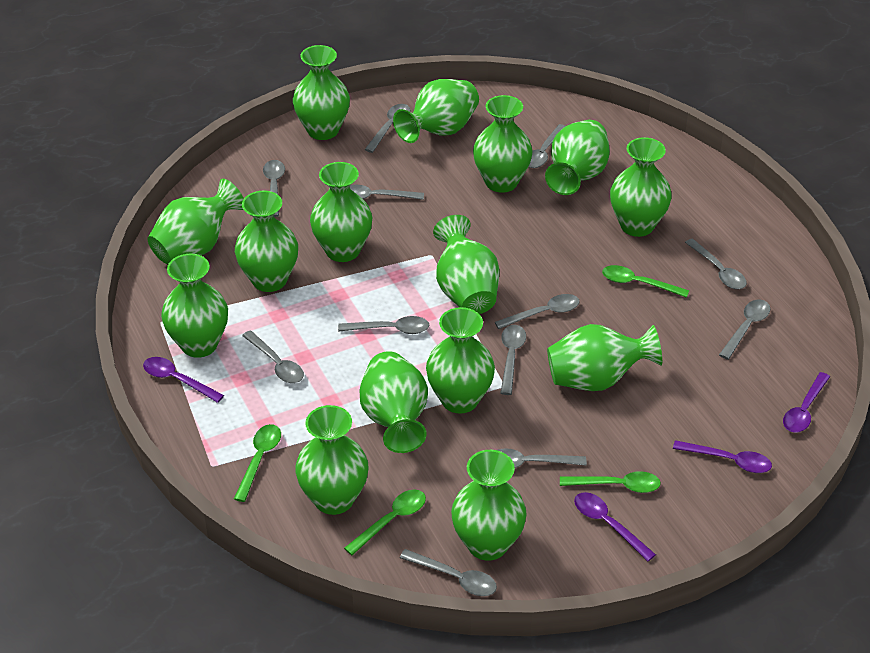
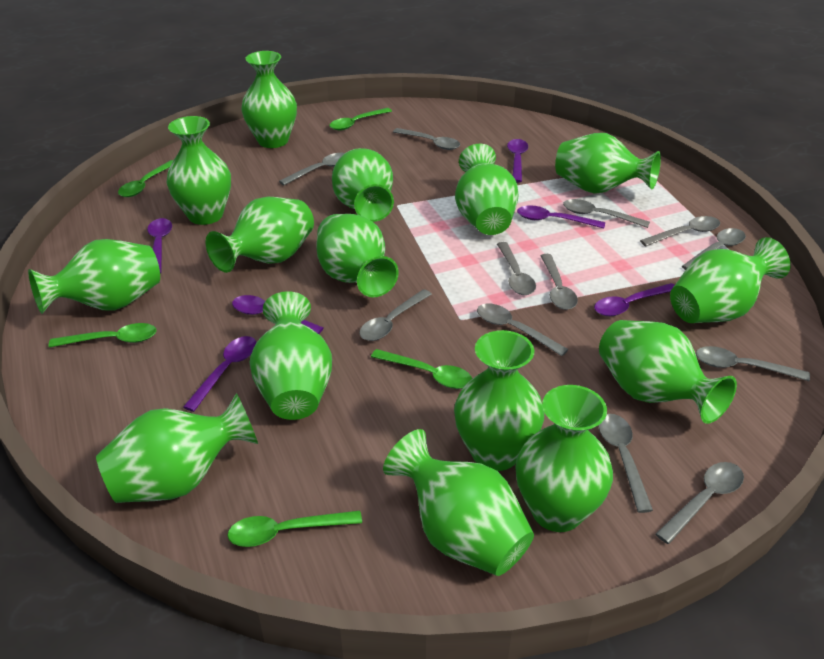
green spoon: 4 -> 5
purple spoon: 4 -> 6

